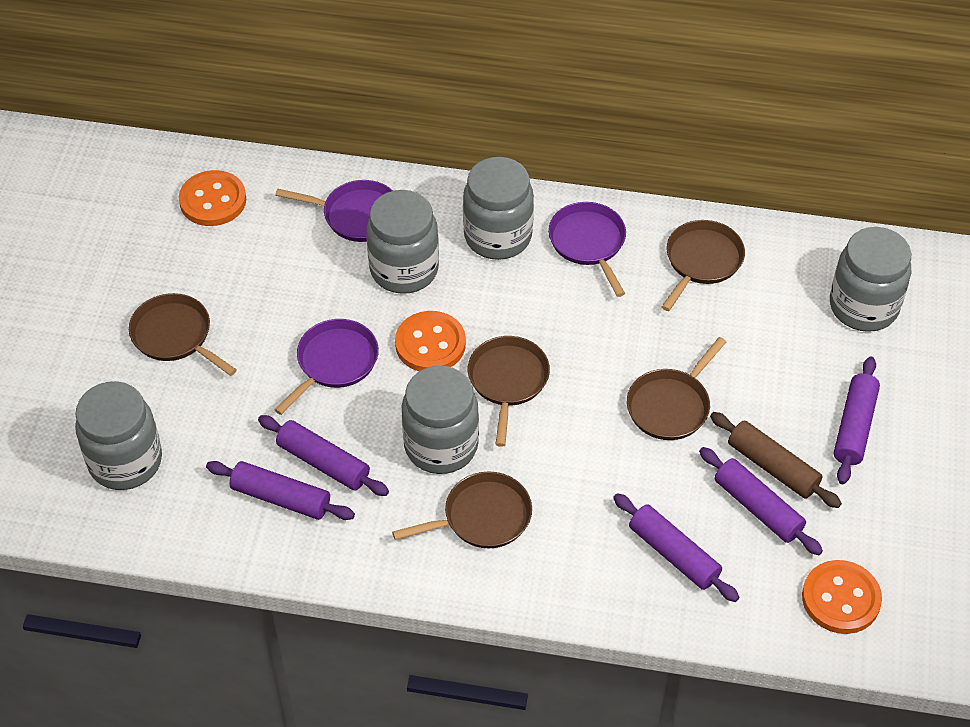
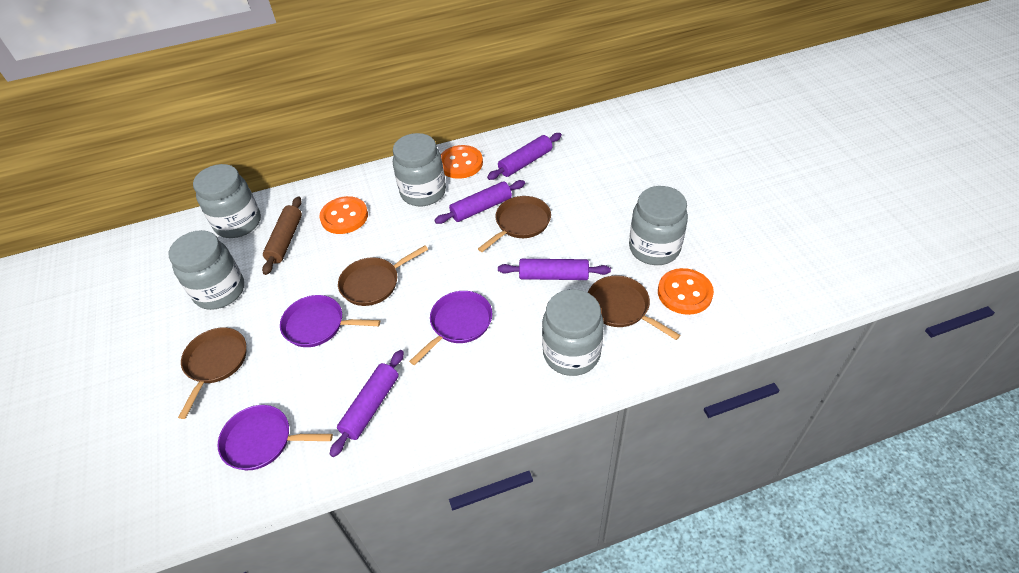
brown pan: 5 -> 4
purple rolling pin: 5 -> 4

